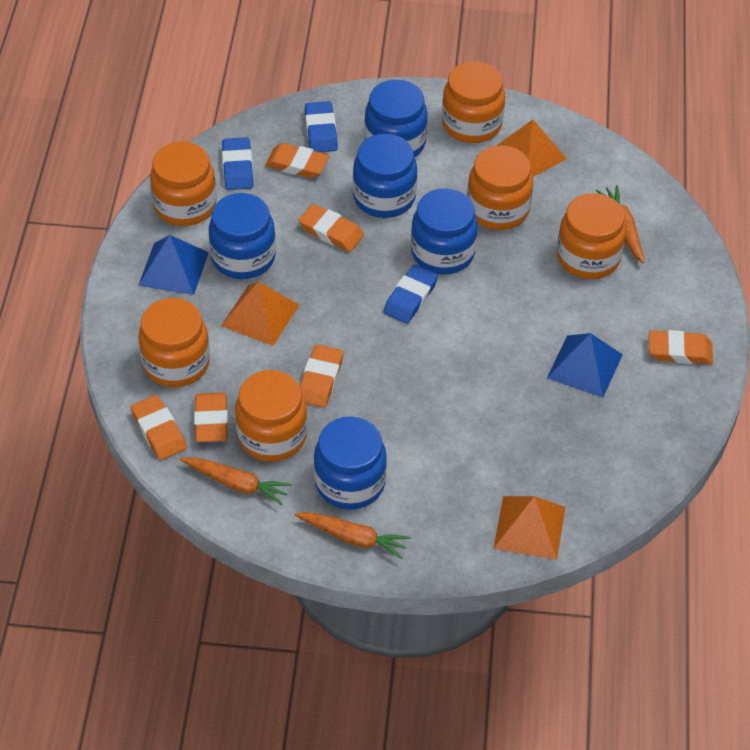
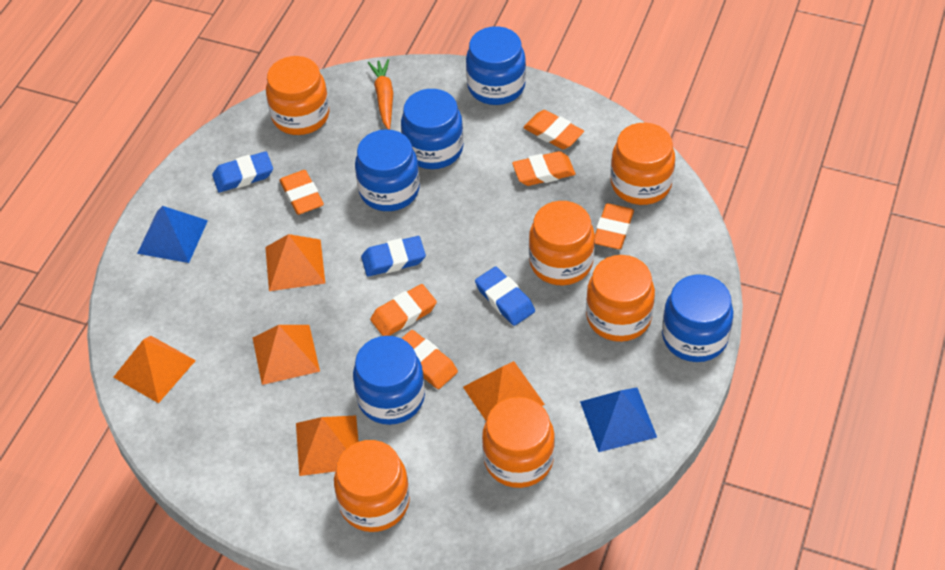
orange carrot: 3 -> 1
orange pyramid: 3 -> 5

